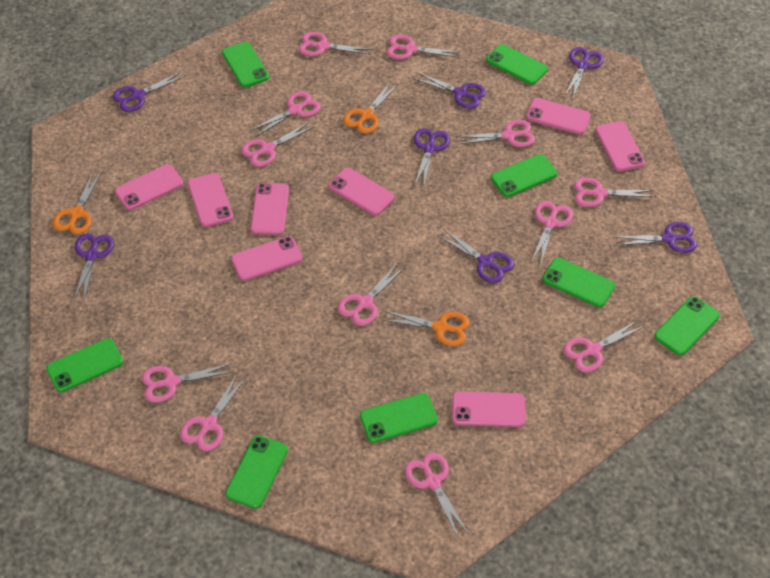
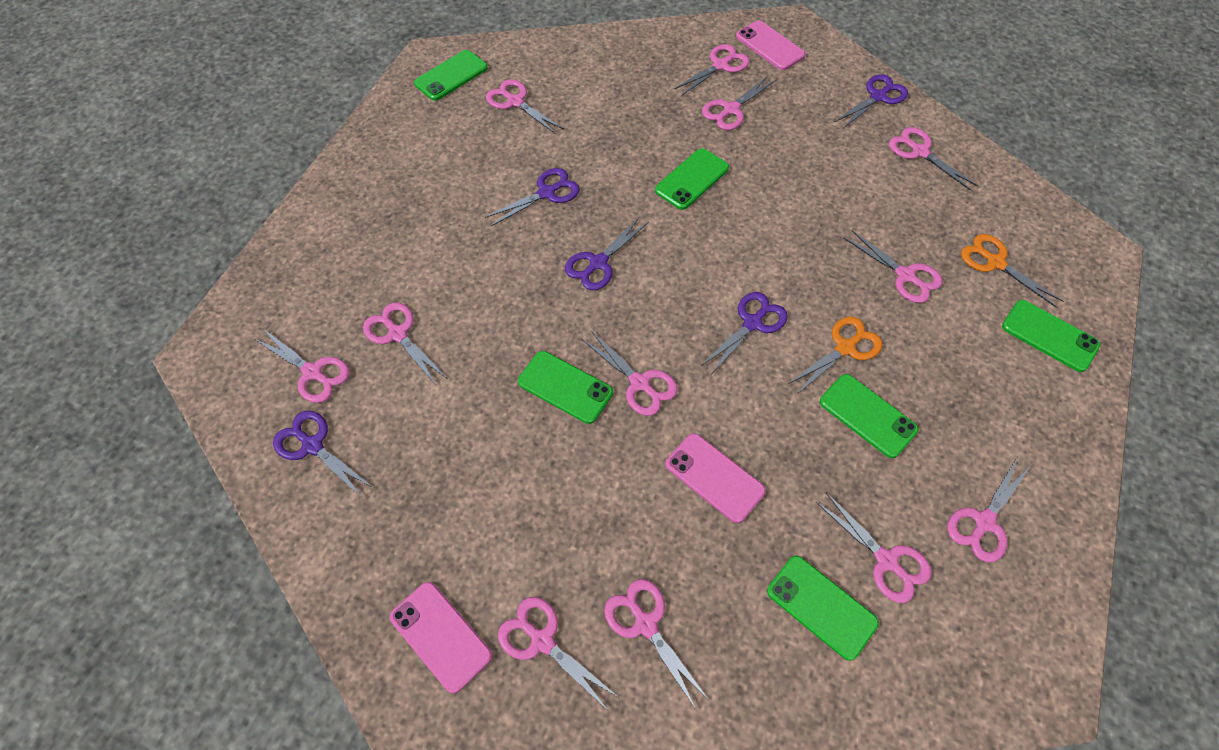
green phone: 8 -> 6
orange scissors: 3 -> 2
pink phone: 8 -> 3
purple scissors: 7 -> 5

